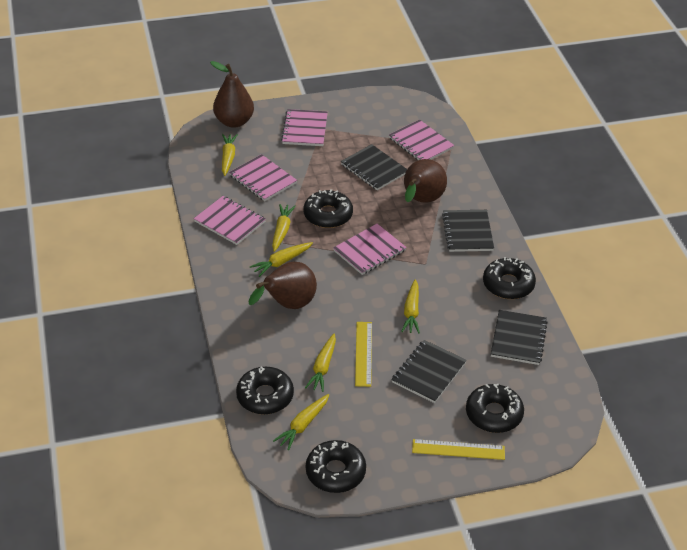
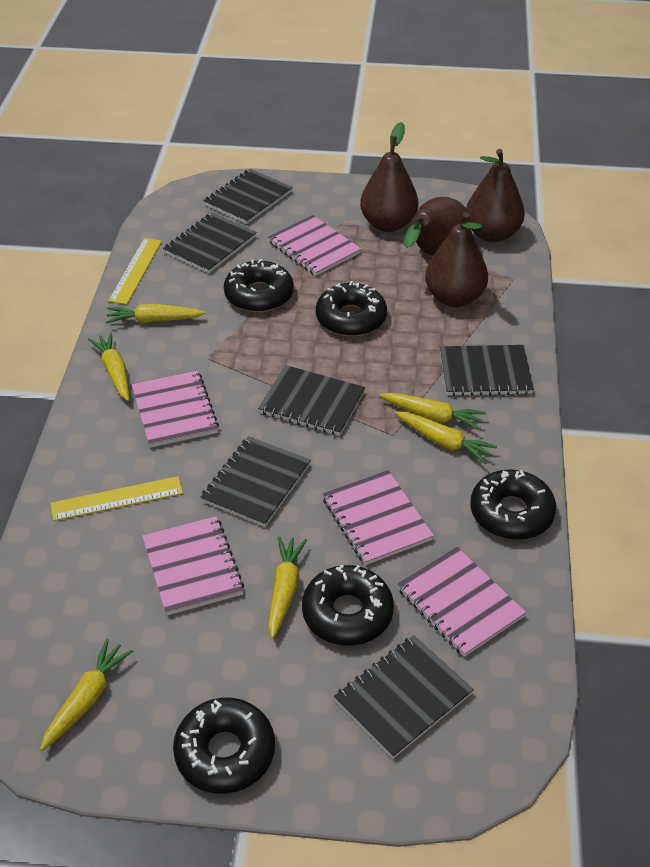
black notebook: 4 -> 6
brown pear: 3 -> 4

